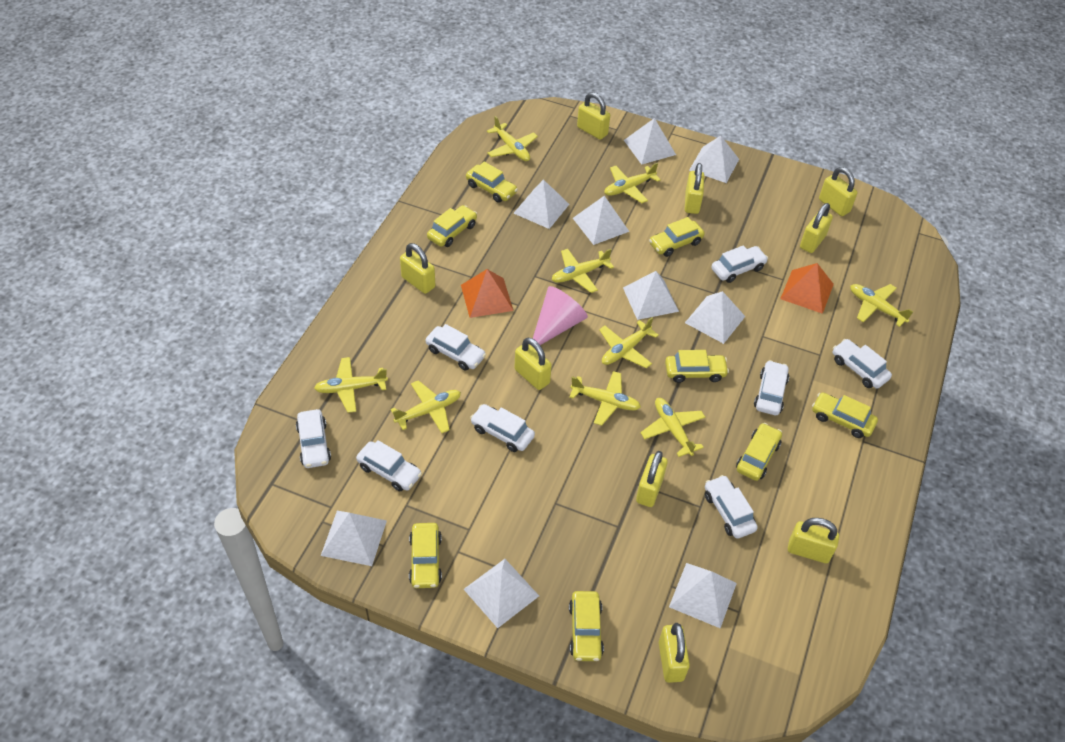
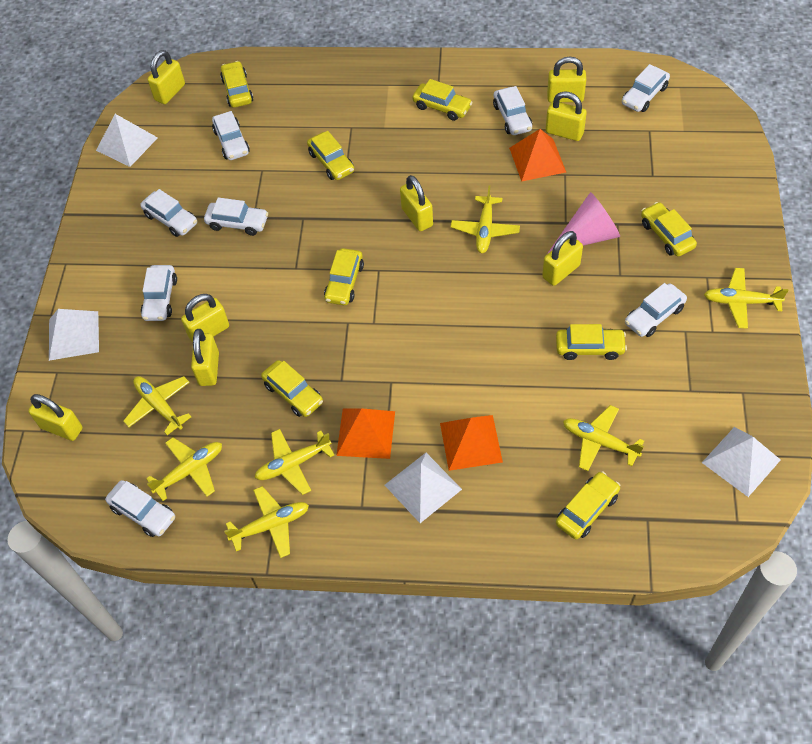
orange pyramid: 2 -> 3
white pyramid: 9 -> 4
yellow padlock: 9 -> 8
yellow plane: 9 -> 7

